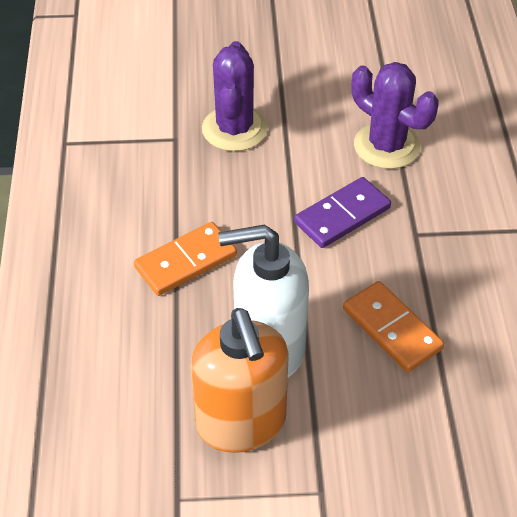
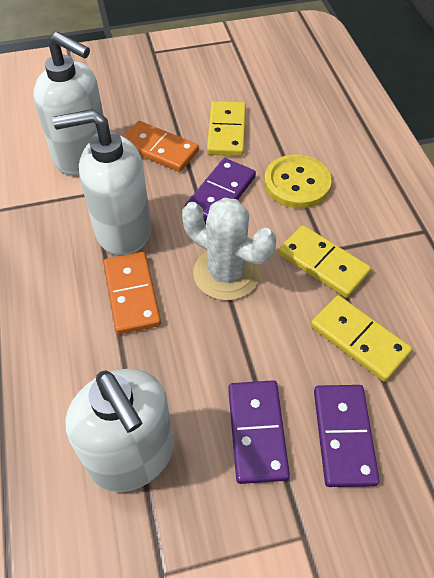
orange soap dispenser: 1 -> 0
purple cactus: 2 -> 0
purple domino: 1 -> 3
white cactus: 0 -> 1
white soap dispenser: 1 -> 3
yellow button: 0 -> 1
yellow domino: 0 -> 3

